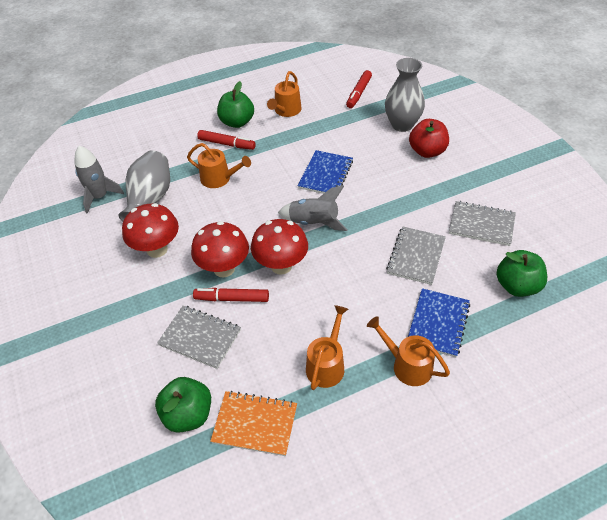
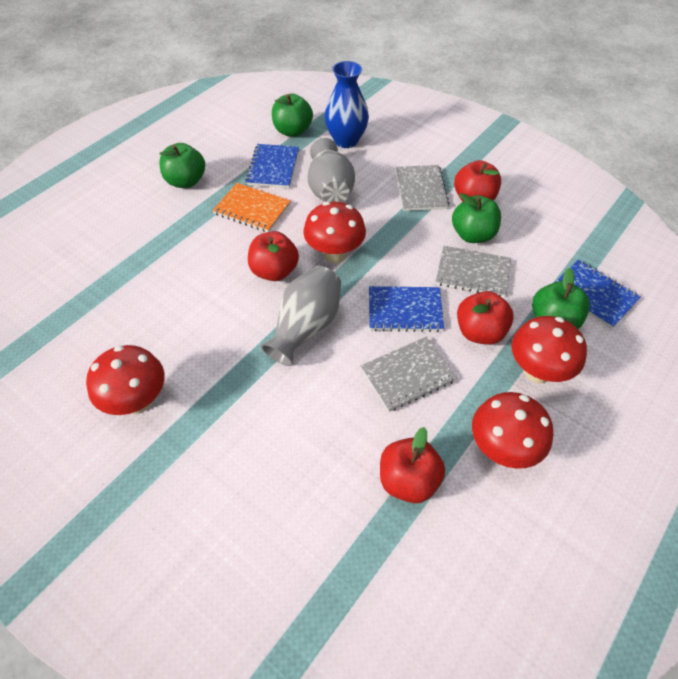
blue notebook: 2 -> 3
blue vase: 0 -> 1
green apple: 3 -> 4
grey rocket: 2 -> 0
orange watering can: 4 -> 0
red apple: 1 -> 4
red marker: 3 -> 0
red mushroom: 3 -> 4

